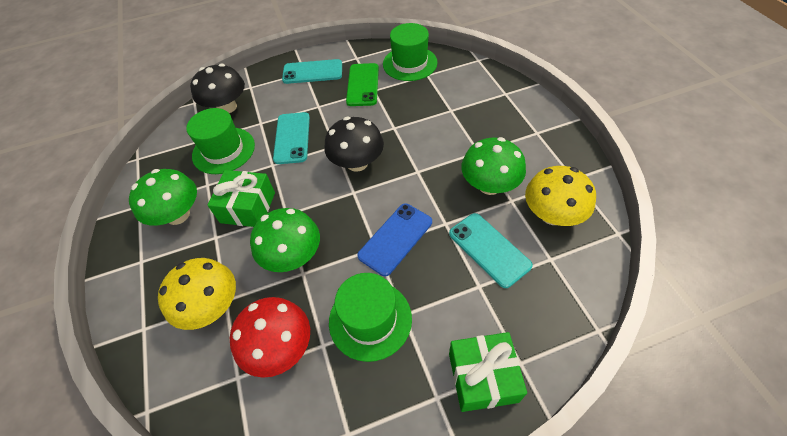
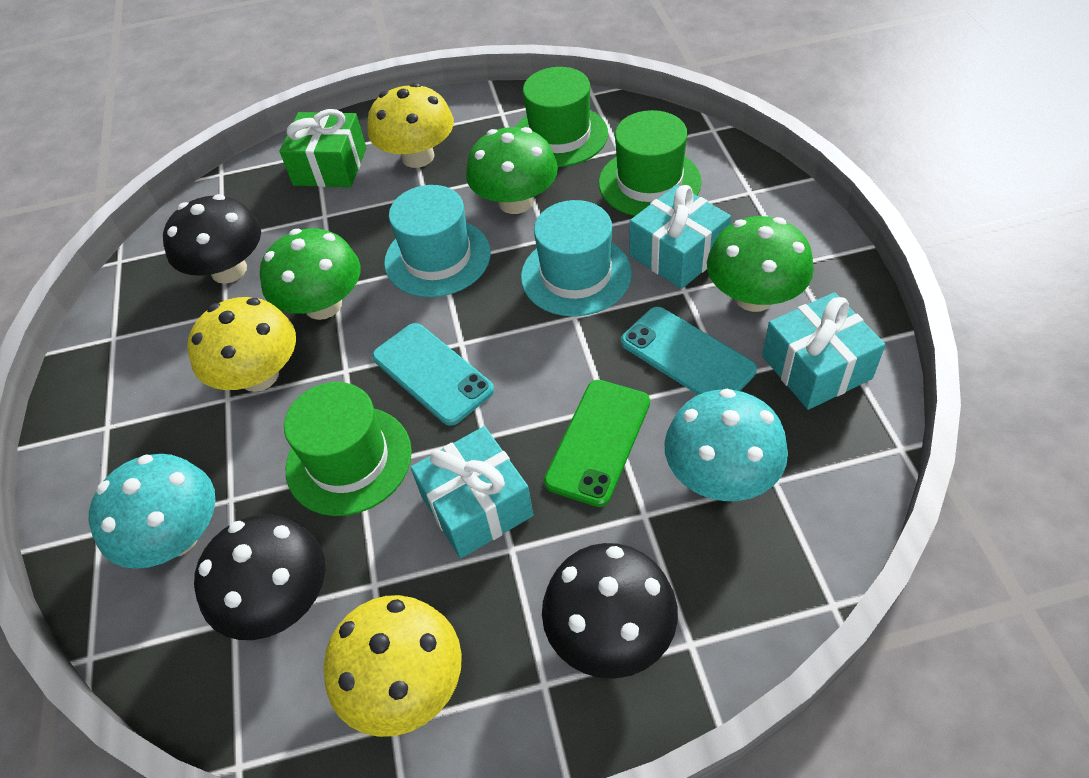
black mushroom: 2 -> 3
blue phone: 1 -> 0
green gift: 2 -> 1
red mushroom: 1 -> 0
turquoise gift: 0 -> 3
turquoise hat: 0 -> 2
turquoise mushroom: 0 -> 2
turquoise phone: 3 -> 2
yellow mushroom: 2 -> 3

